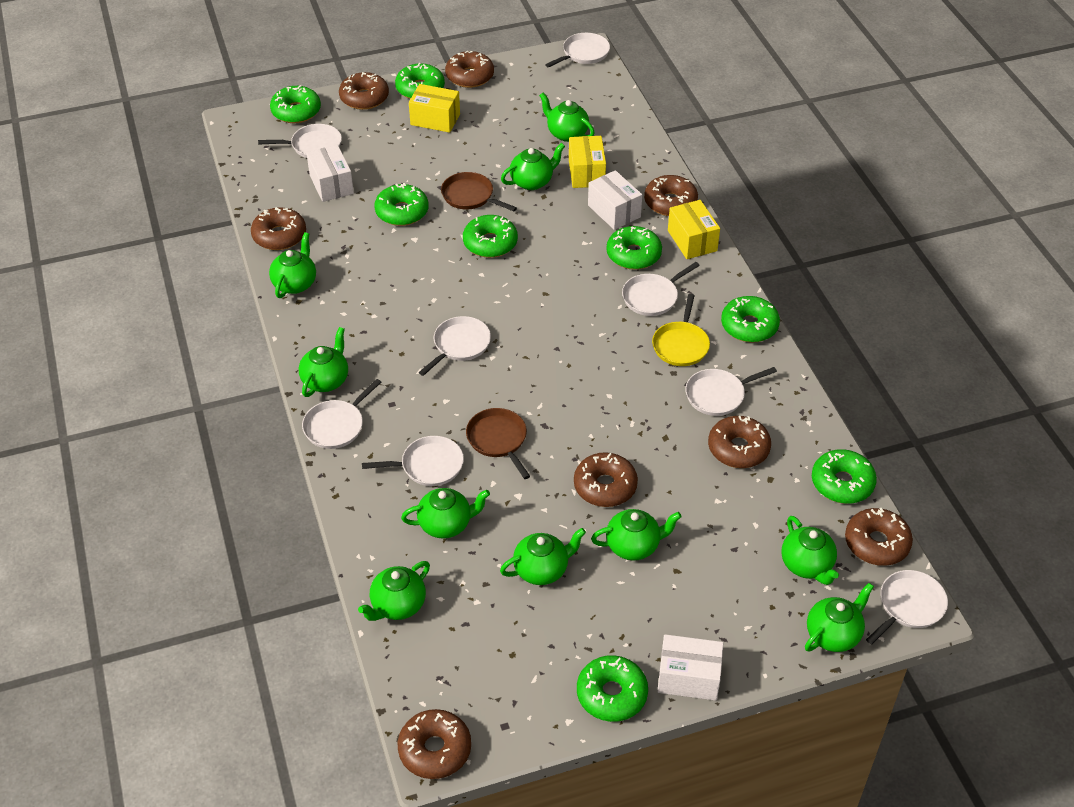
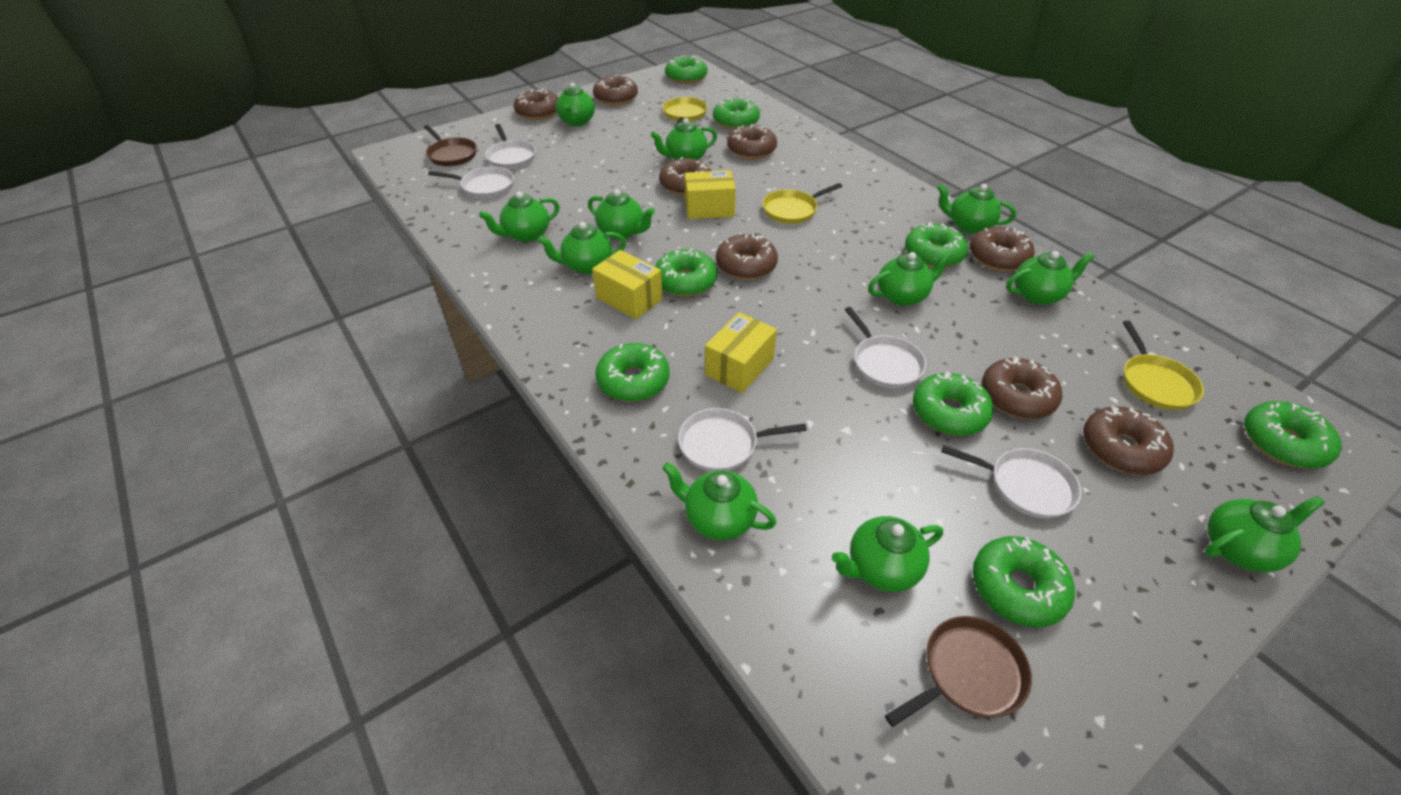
green teapot: 10 -> 11
white box: 3 -> 0
white pan: 8 -> 5
yellow pan: 1 -> 3

